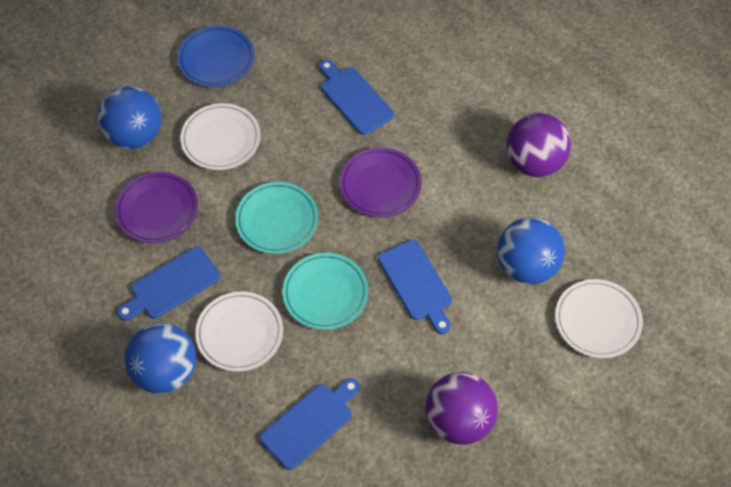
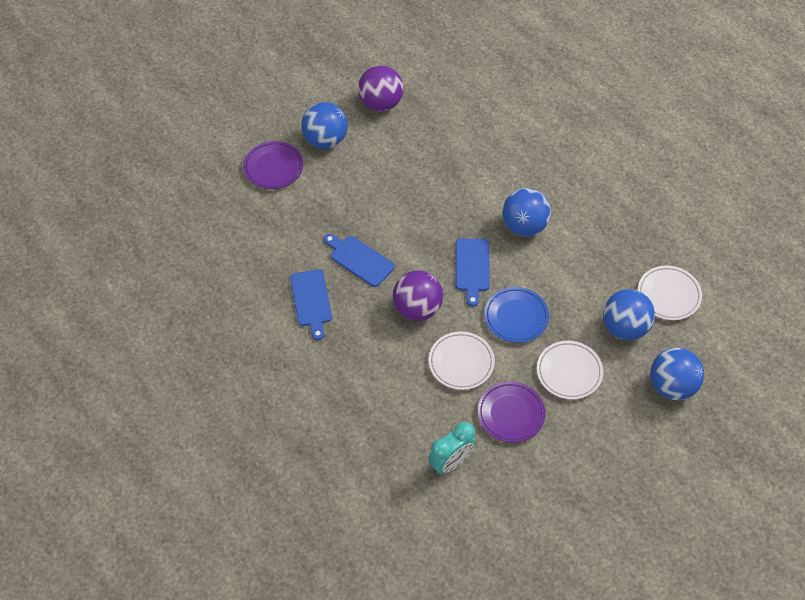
blue ball: 3 -> 4
blue cutting board: 4 -> 3
turquoise clock: 0 -> 1
turquoise plate: 2 -> 0

